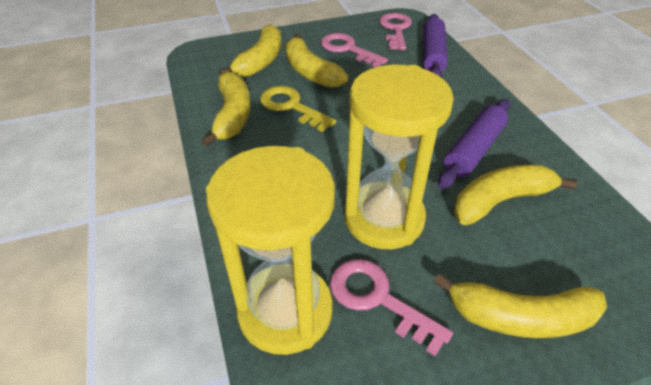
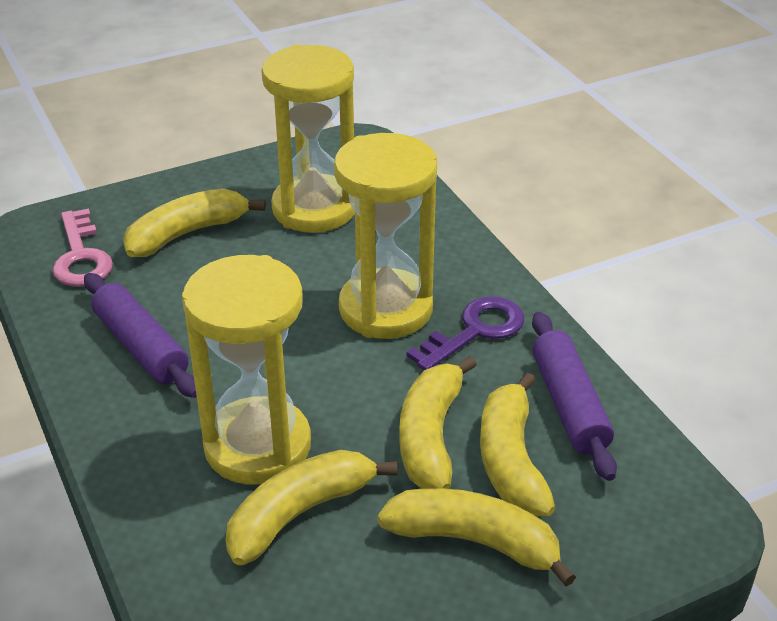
pink key: 3 -> 1
purple key: 0 -> 1
yellow hourglass: 2 -> 3
yellow key: 1 -> 0

